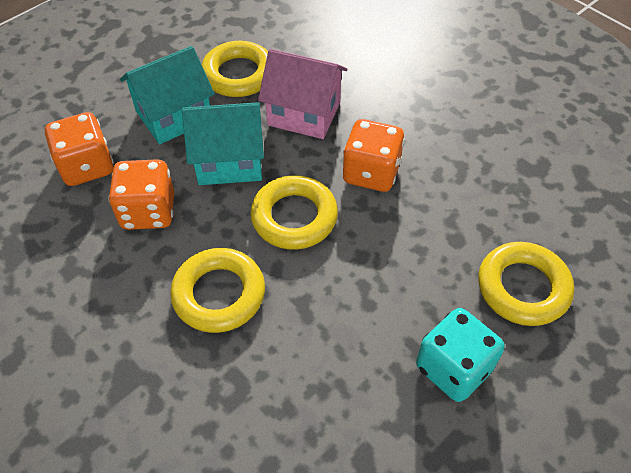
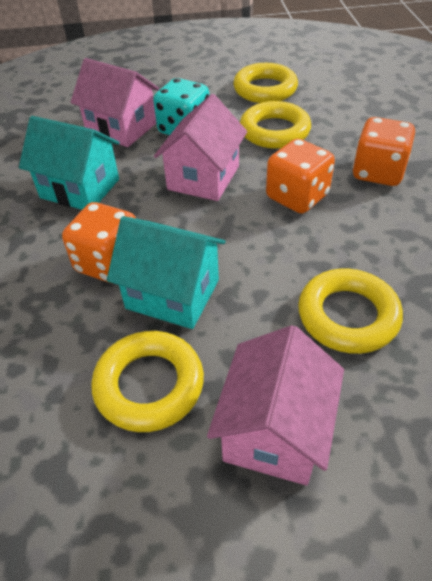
pink house: 1 -> 3

